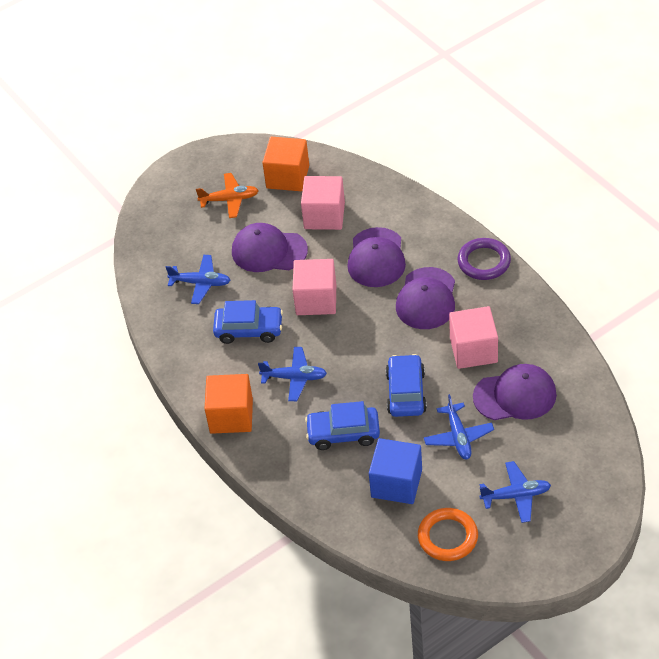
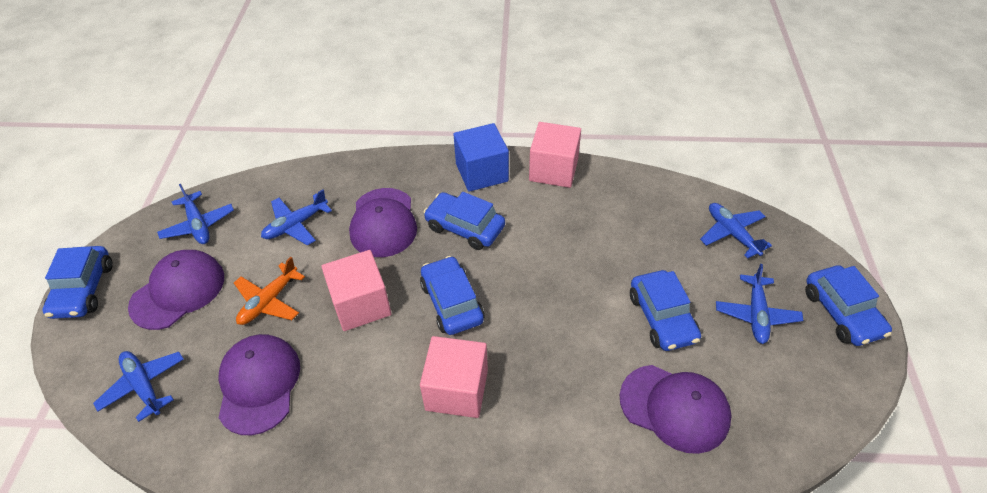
blue car: 3 -> 5
blue plane: 4 -> 5
orange cube: 2 -> 0
orange ring: 1 -> 0
purple ring: 1 -> 0

